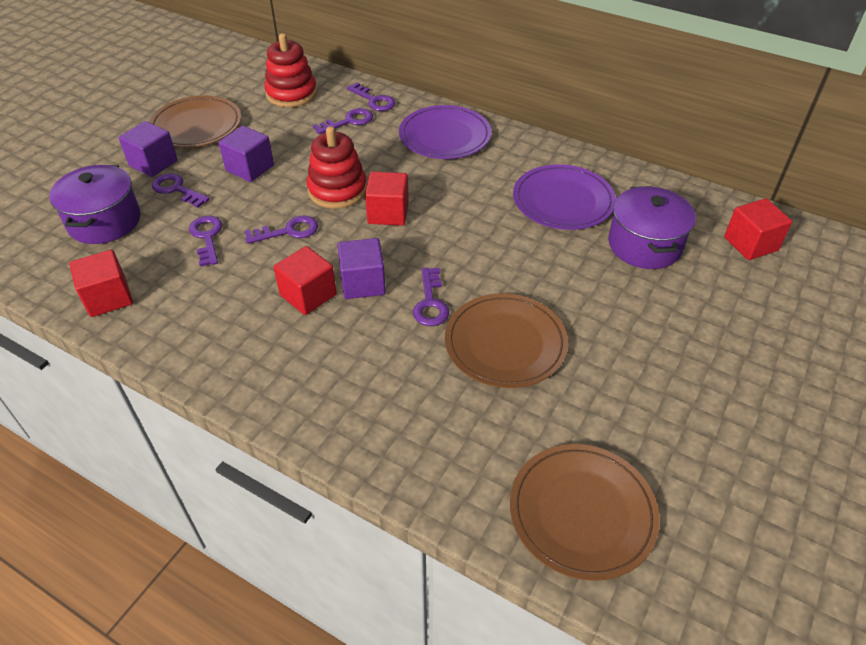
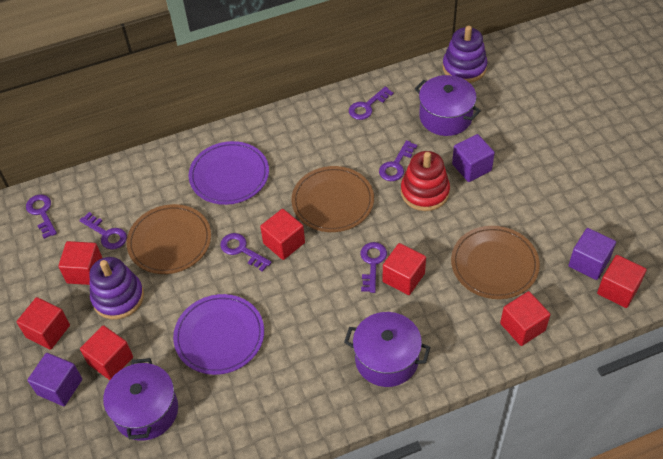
purple pot: 2 -> 3
purple stacking toy: 0 -> 2
red cube: 4 -> 7
red stacking toy: 2 -> 1

